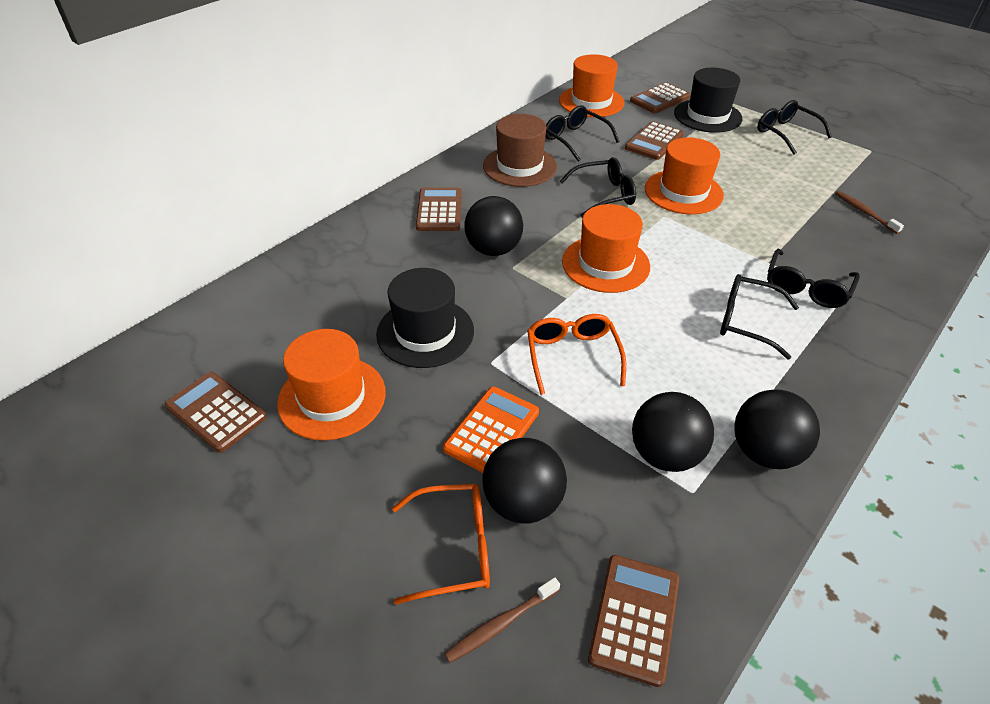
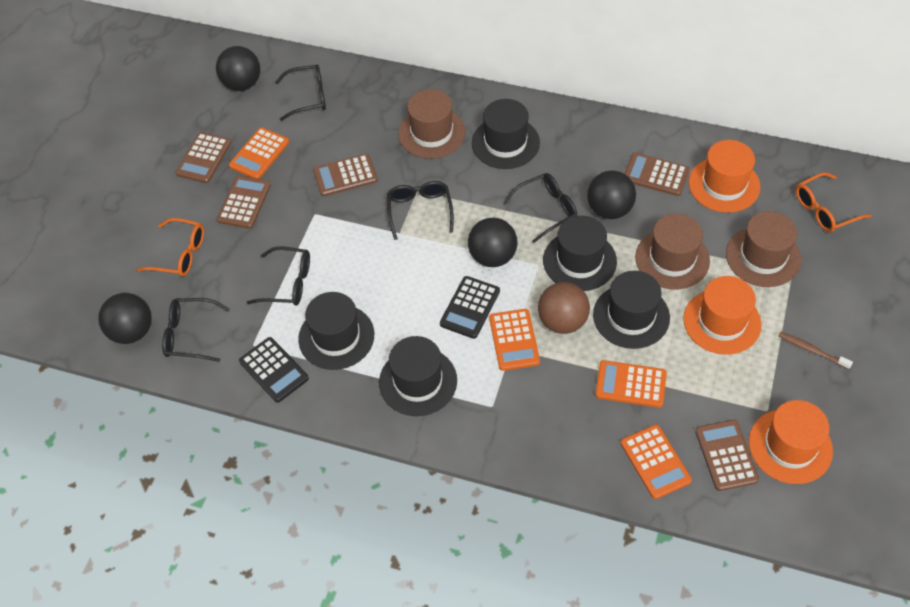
black calculator: 0 -> 2
black hat: 2 -> 5
brown ball: 0 -> 1
brown hat: 1 -> 3
brown toothbrush: 2 -> 1
orange calculator: 1 -> 4
orange hat: 4 -> 3

